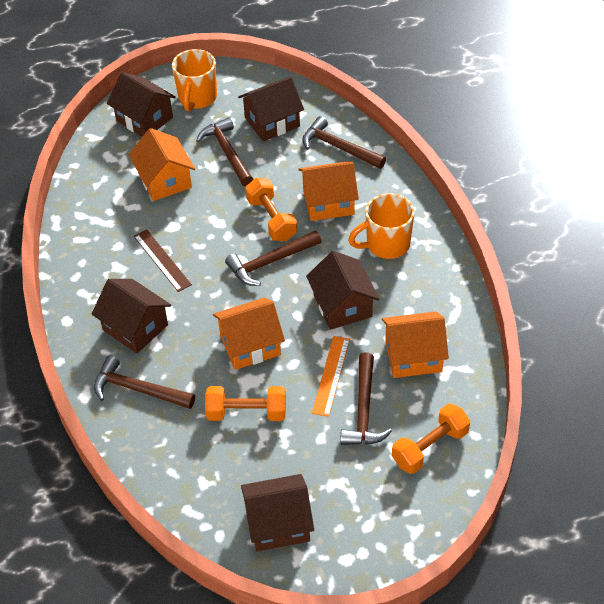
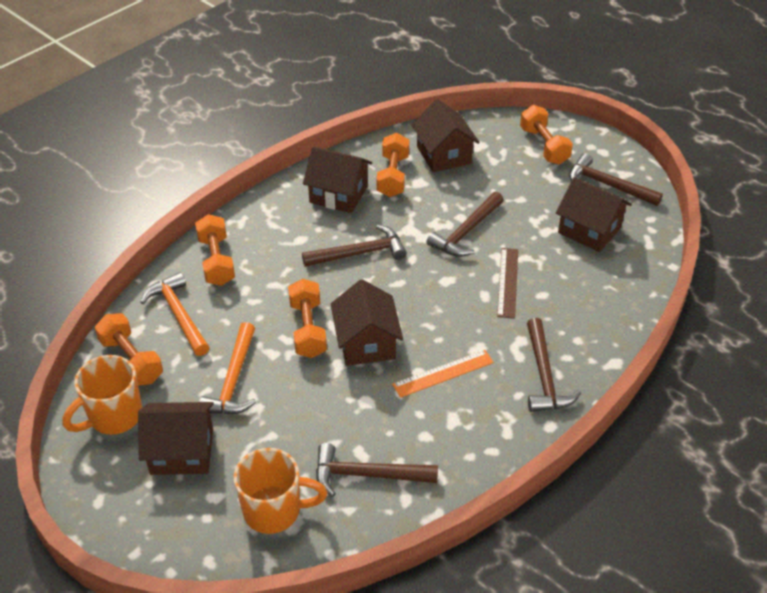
orange dumbbell: 3 -> 5
orange hammer: 0 -> 2
orange house: 4 -> 0

